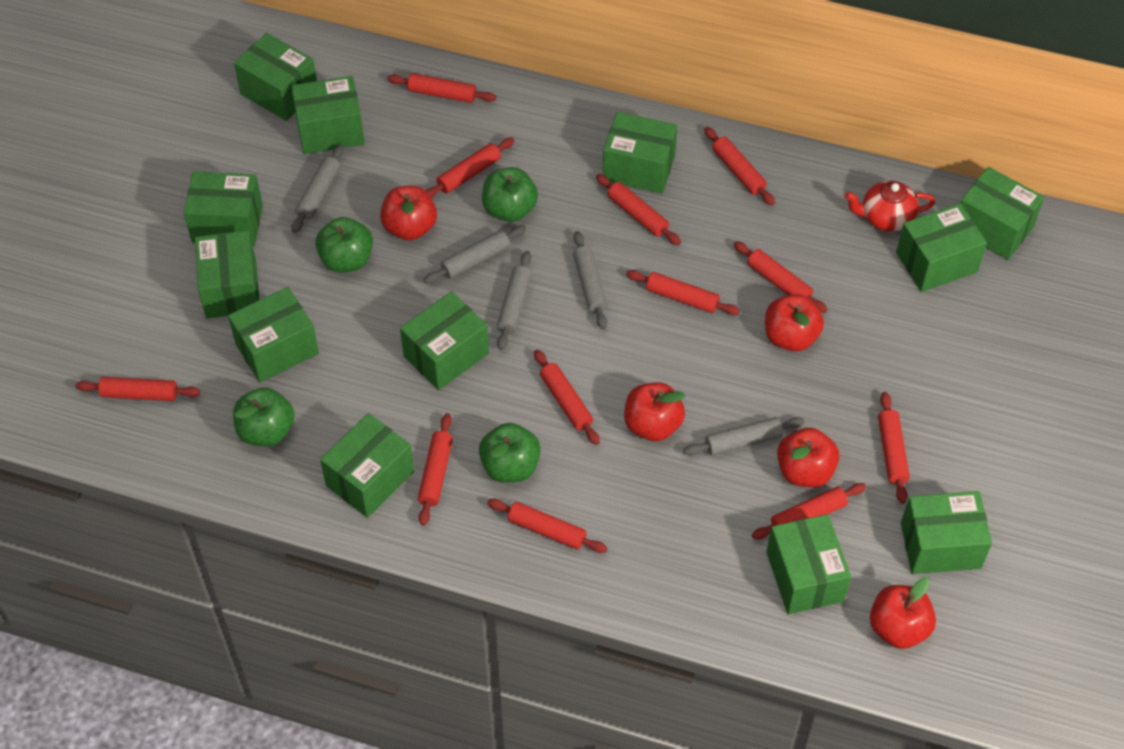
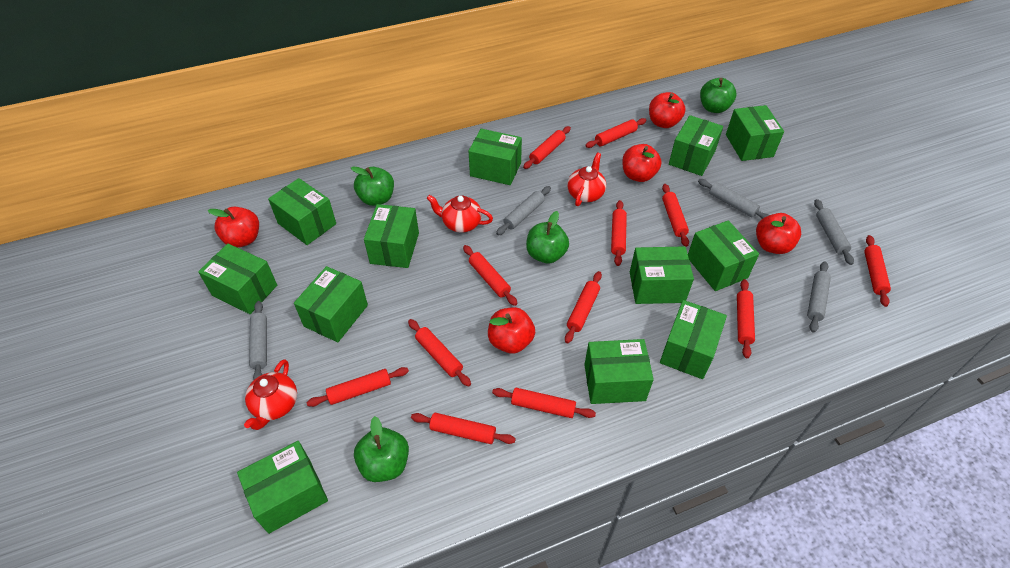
red teapot: 1 -> 3

